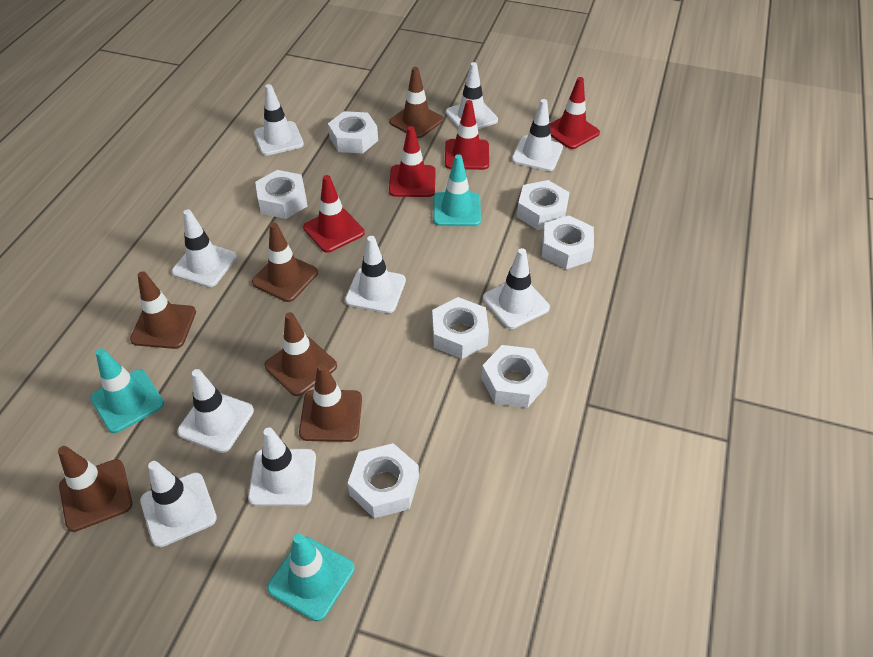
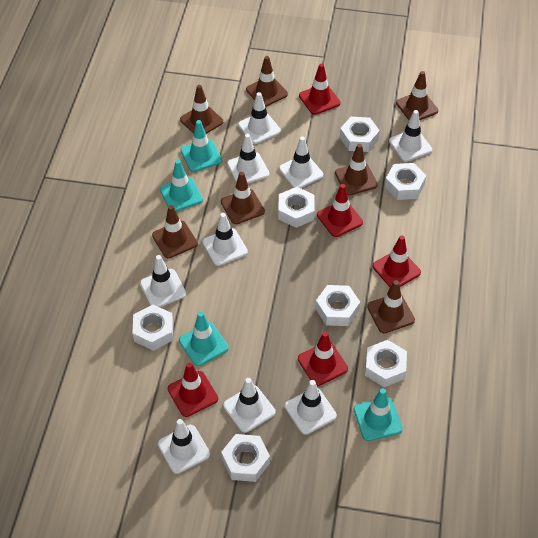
brown traffic cone: 6 -> 7
red traffic cone: 4 -> 5
turquoise traffic cone: 3 -> 4

